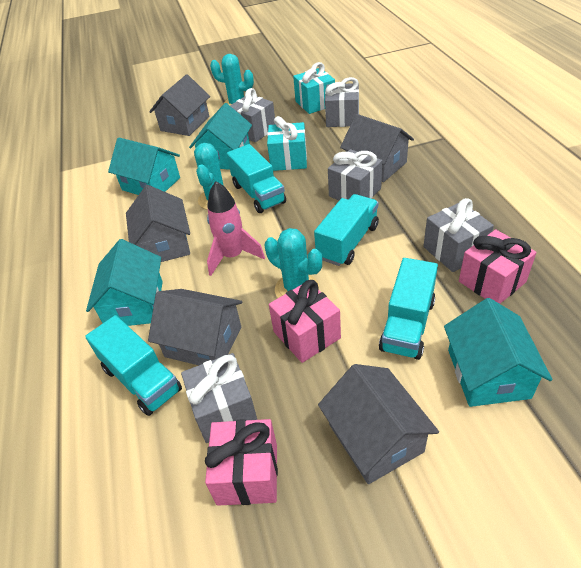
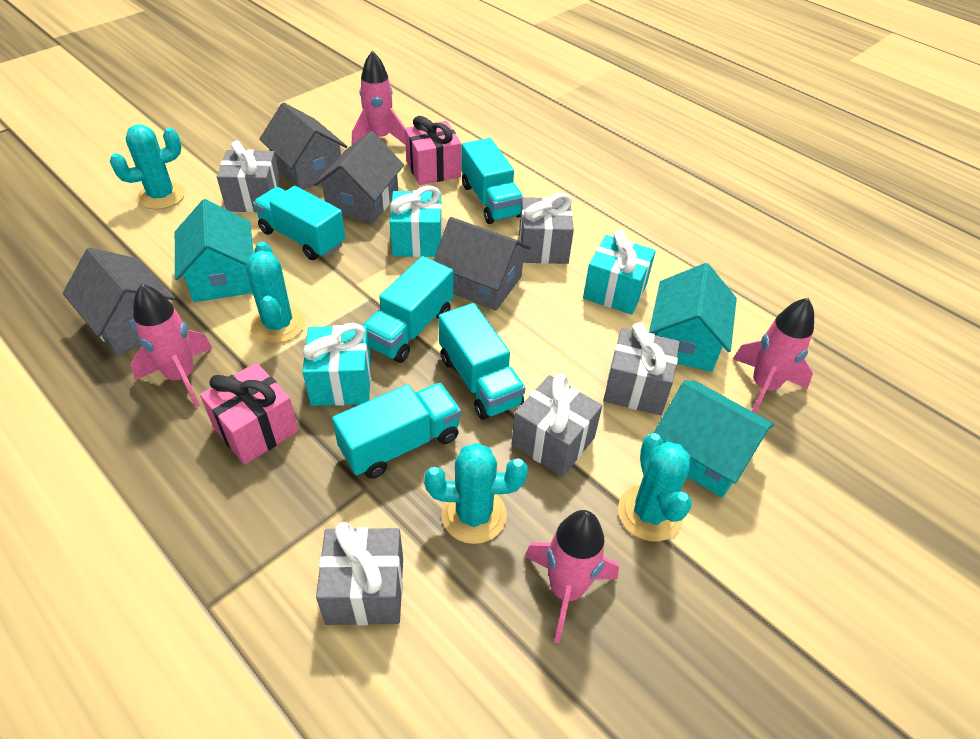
grey house: 5 -> 4
pink gift: 3 -> 2
pink rocket: 1 -> 4
turquoise cactus: 3 -> 4
turquoise gift: 2 -> 3
turquoise house: 4 -> 3
turquoise truck: 4 -> 5

